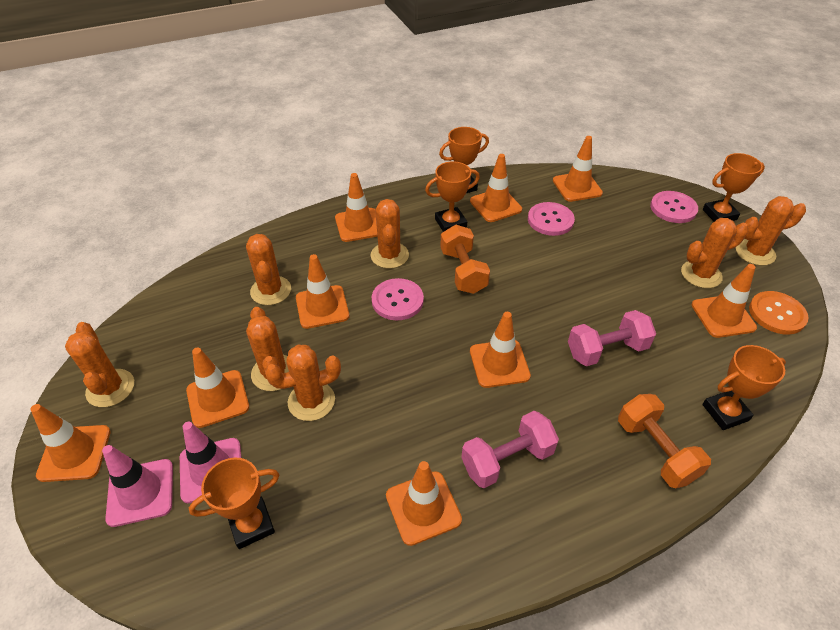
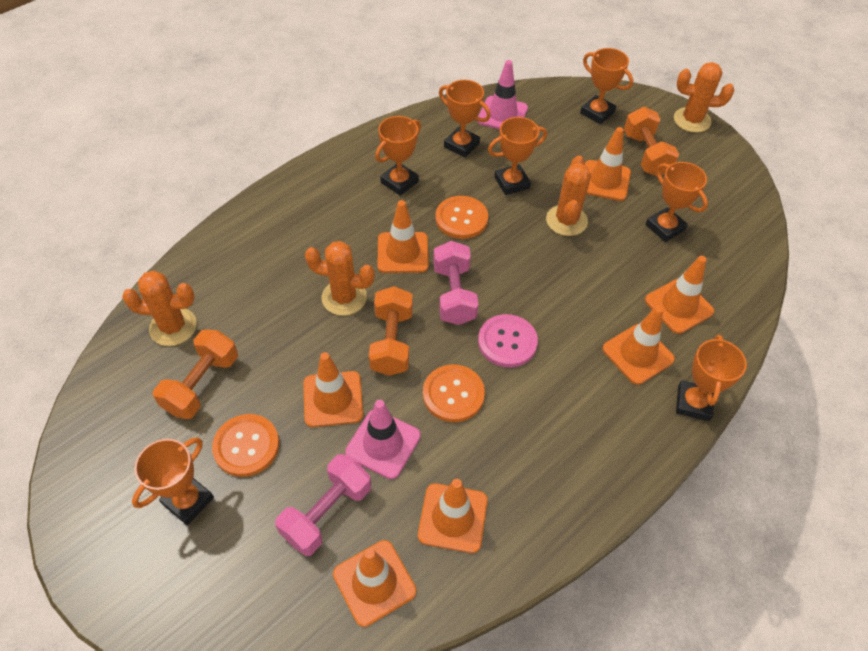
orange button: 1 -> 3
orange cactus: 7 -> 4
orange dumbbell: 2 -> 3
orange traffic cone: 9 -> 7
orange trophy: 5 -> 7
pink button: 3 -> 1

